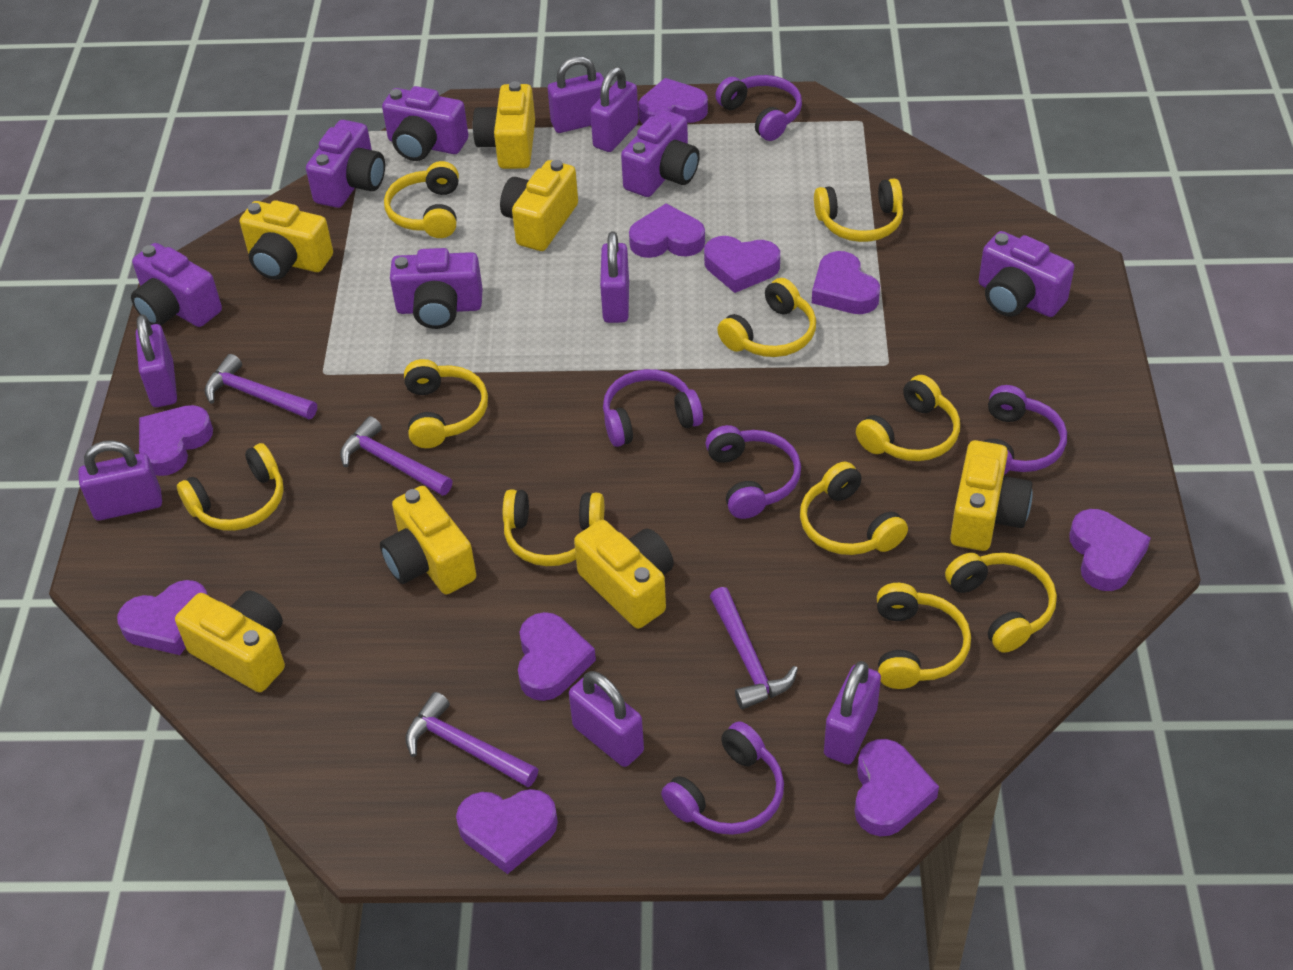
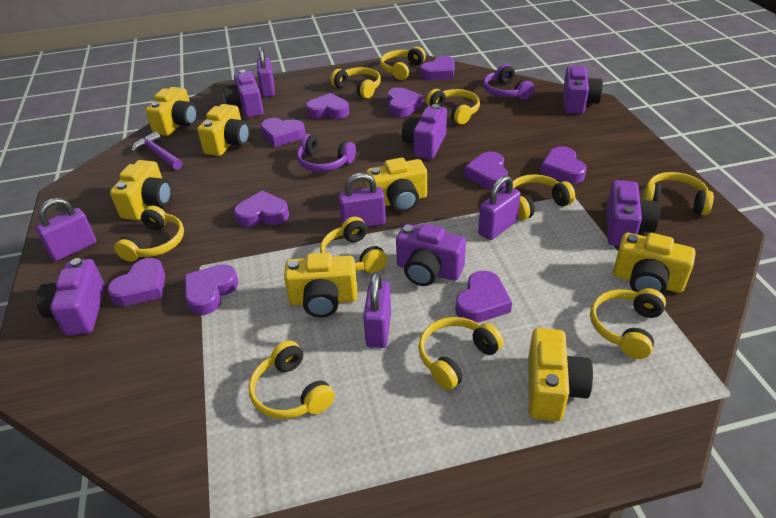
purple hammer: 4 -> 1
purple headphones: 5 -> 2
purple padlock: 7 -> 5

